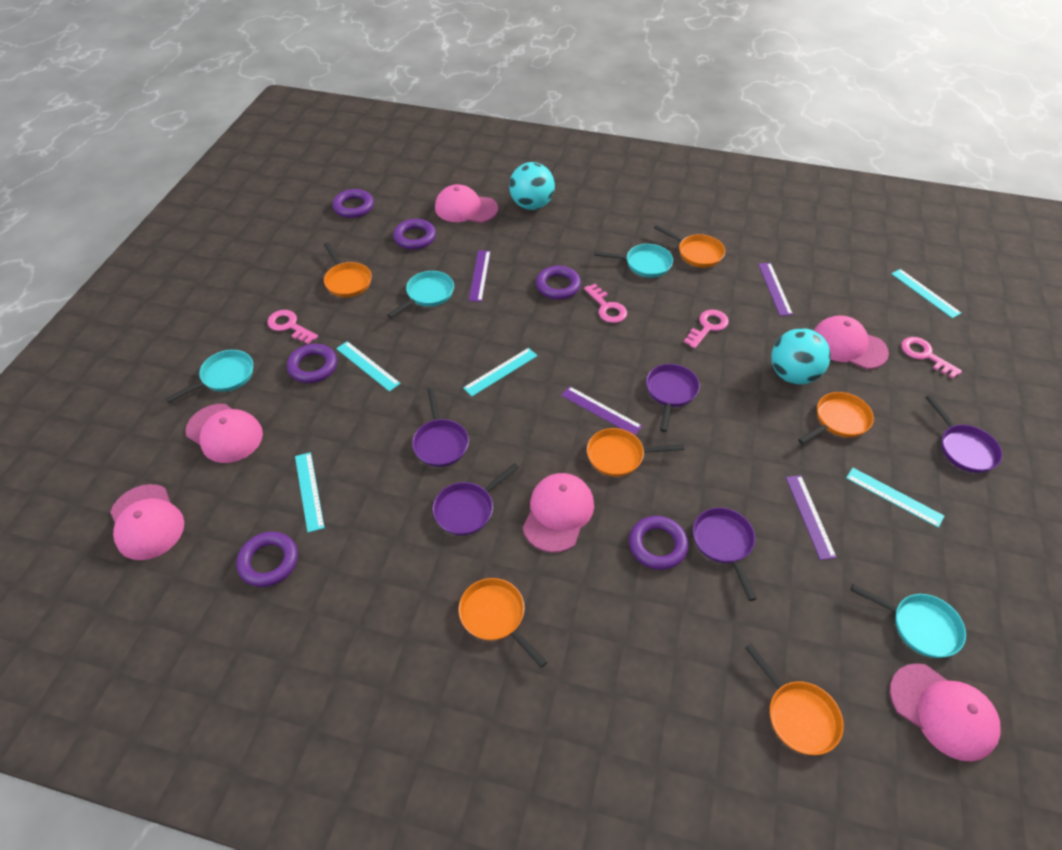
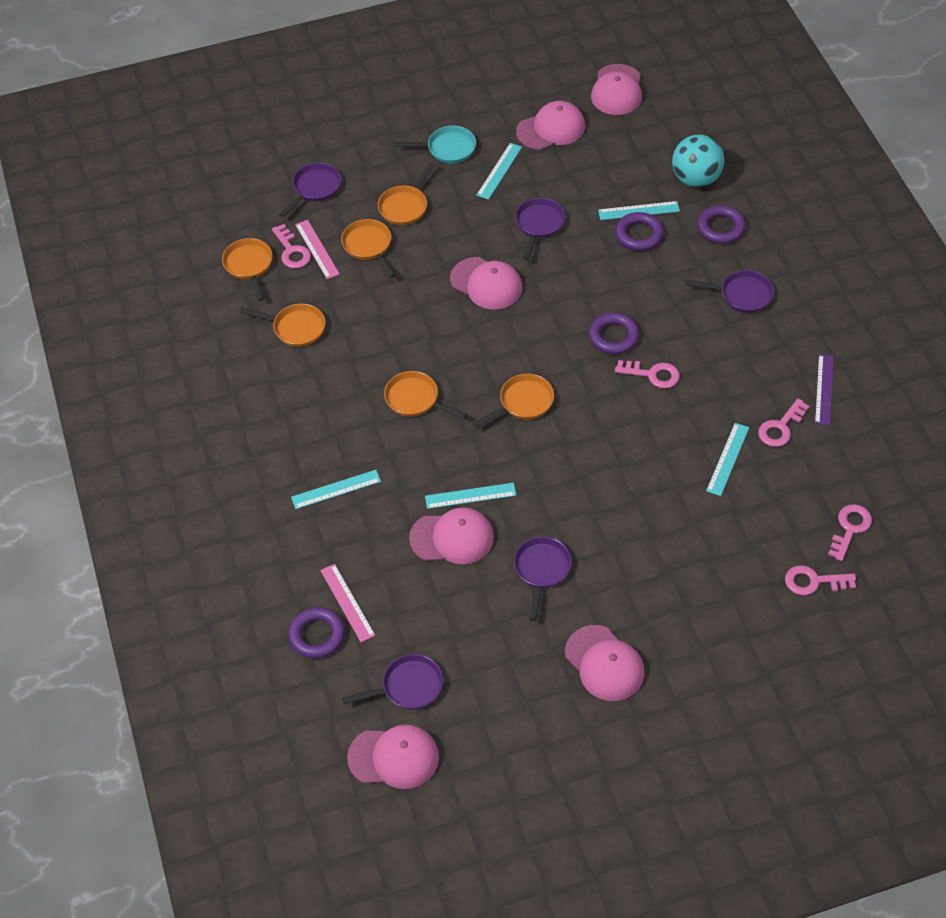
pink key: 4 -> 5
pink ruler: 0 -> 2
purple ring: 6 -> 4
purple ruler: 4 -> 1
turquoise ball: 2 -> 1
turquoise pan: 4 -> 1

